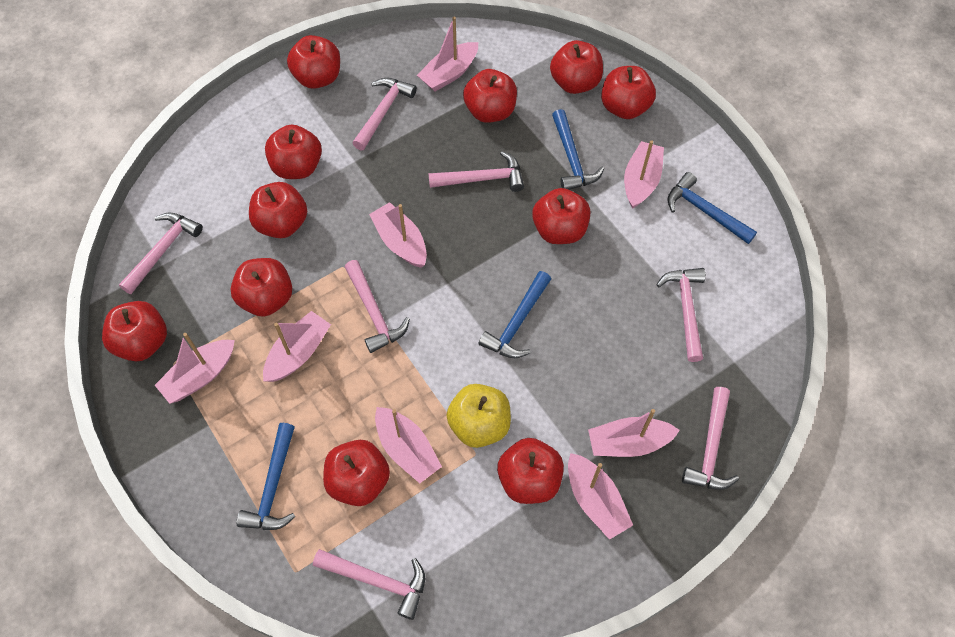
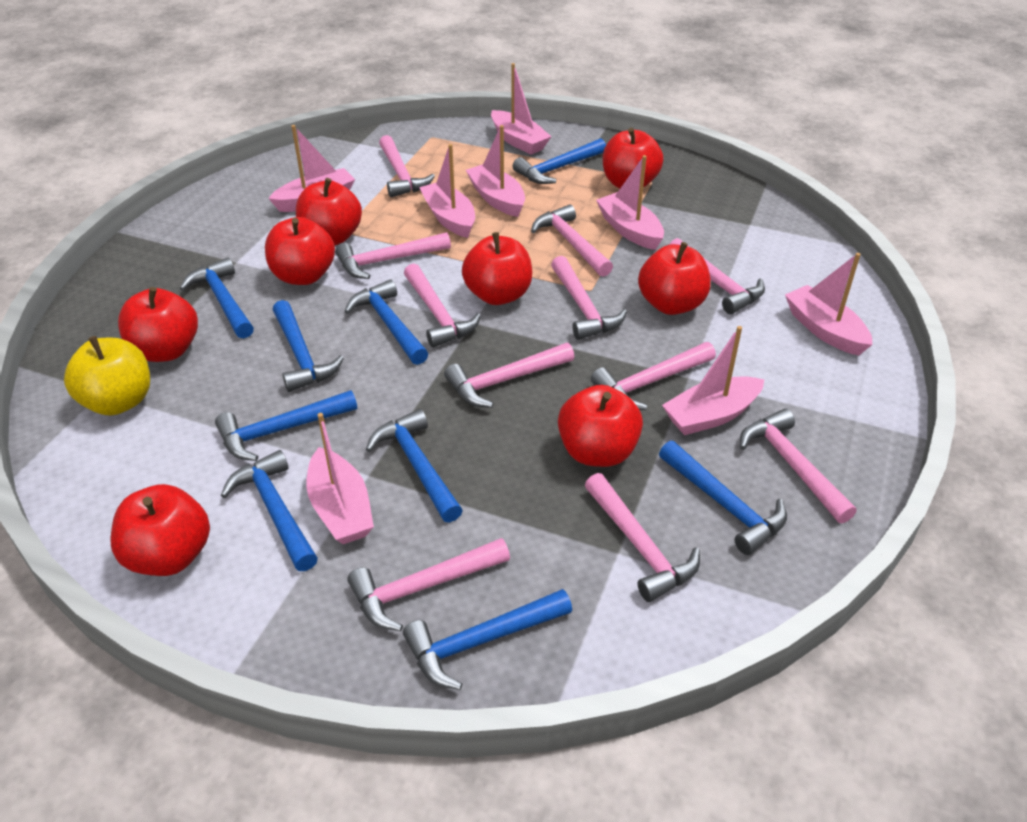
blue hammer: 4 -> 9
pink hammer: 7 -> 11
red apple: 11 -> 8

